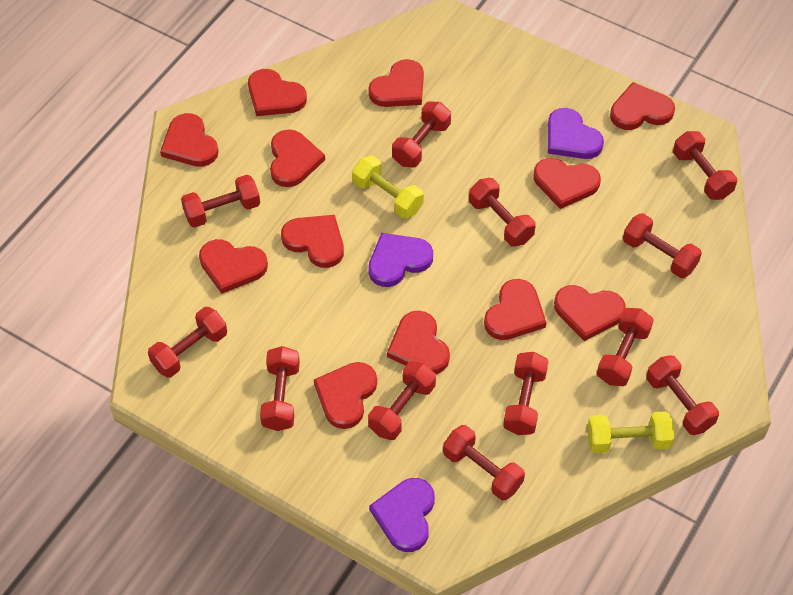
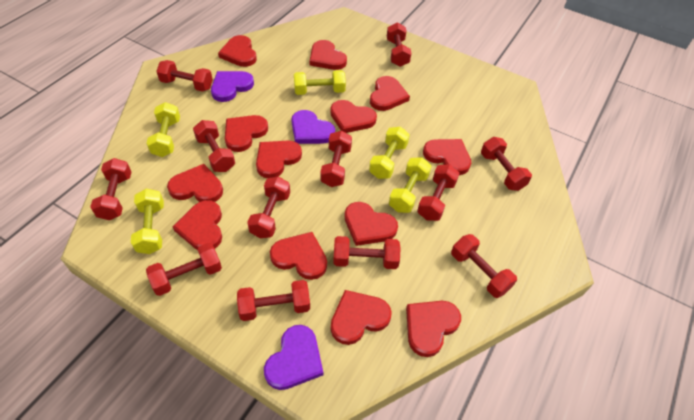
red heart: 12 -> 13
yellow dumbbell: 2 -> 5

